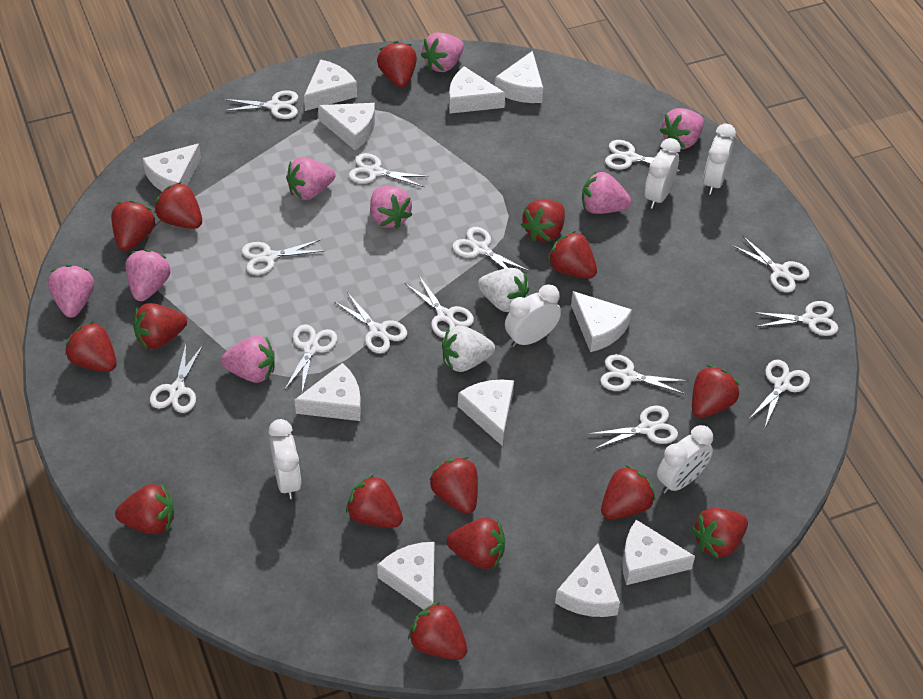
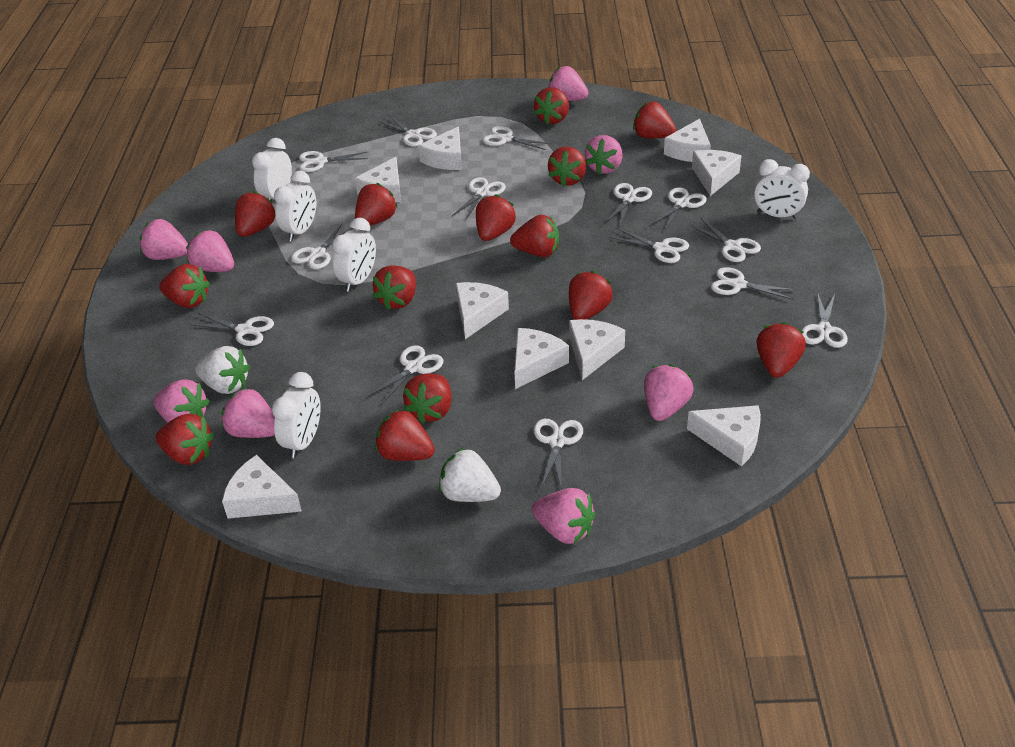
red strawberry: 15 -> 14
white cheese: 11 -> 9

